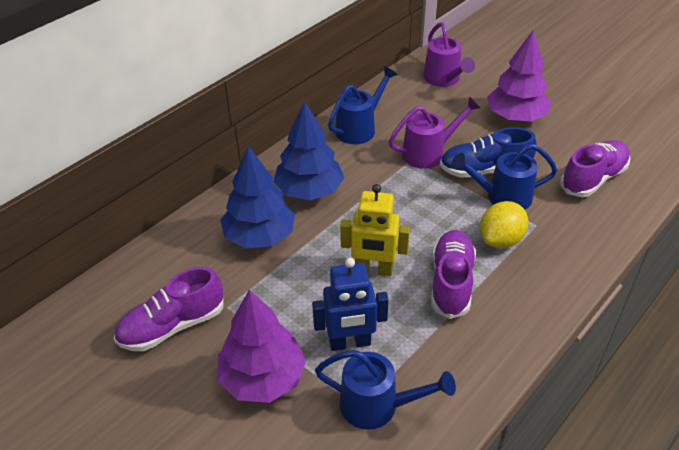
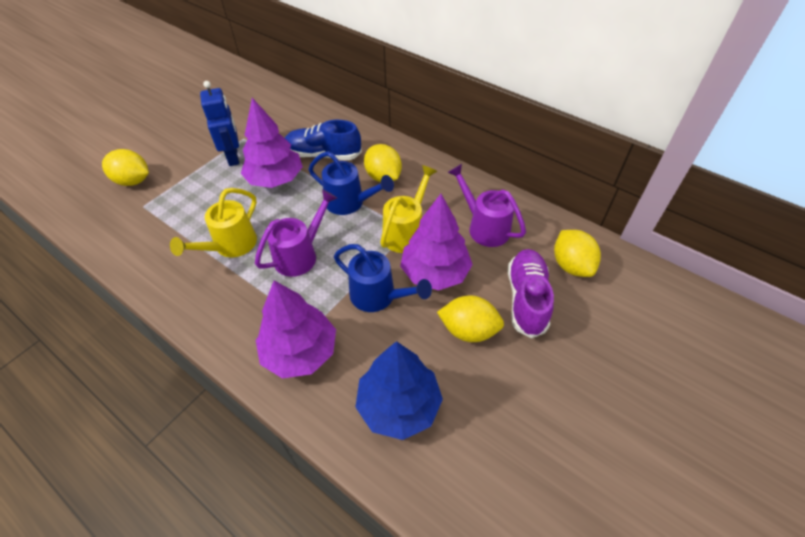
blue tree: 2 -> 1
blue watering can: 3 -> 2
purple shoe: 3 -> 1
purple tree: 2 -> 3
yellow lemon: 1 -> 4
yellow robot: 1 -> 0
yellow watering can: 0 -> 2

